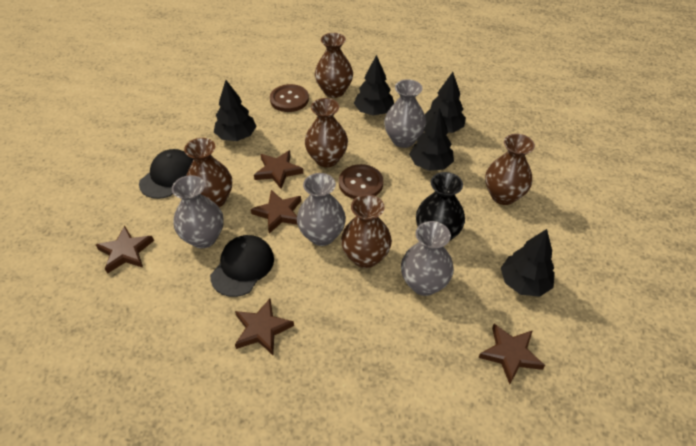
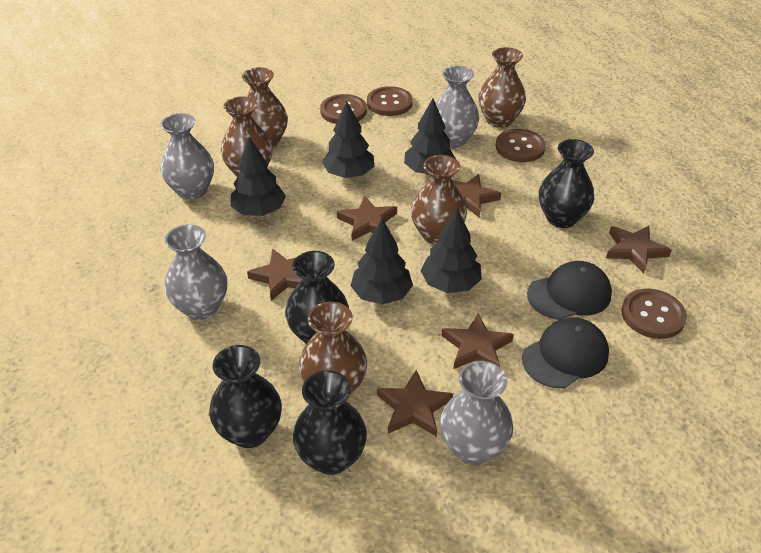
black vase: 1 -> 4
brown button: 2 -> 4
brown star: 5 -> 6

